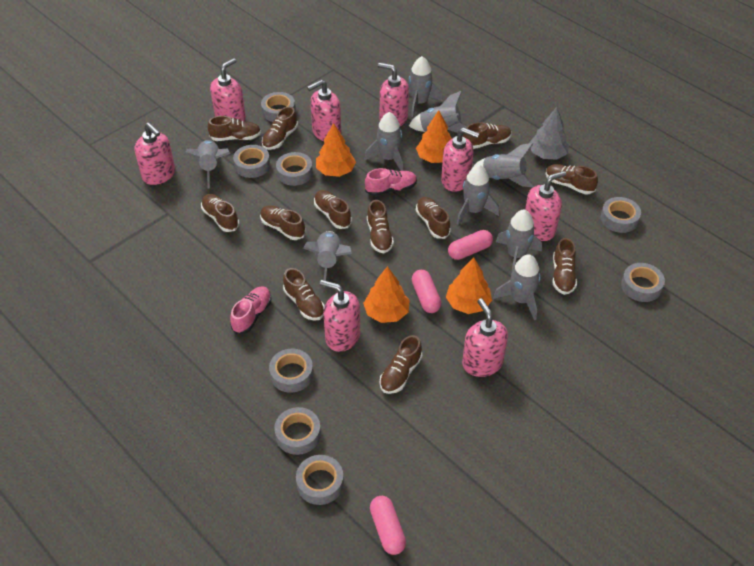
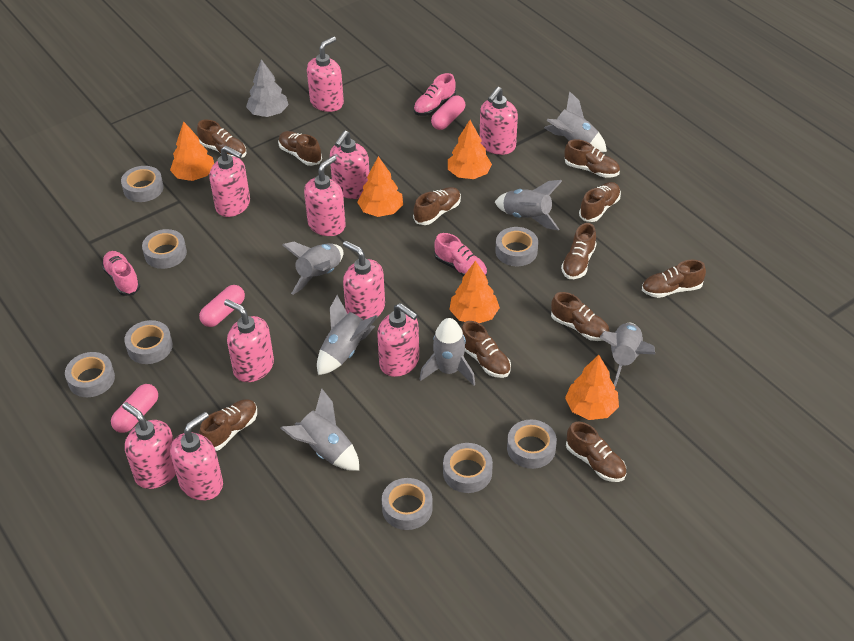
brown shoe: 12 -> 11
grey rocket: 9 -> 7
orange tree: 4 -> 5
pink shoe: 2 -> 3
pink soap dispenser: 8 -> 10

